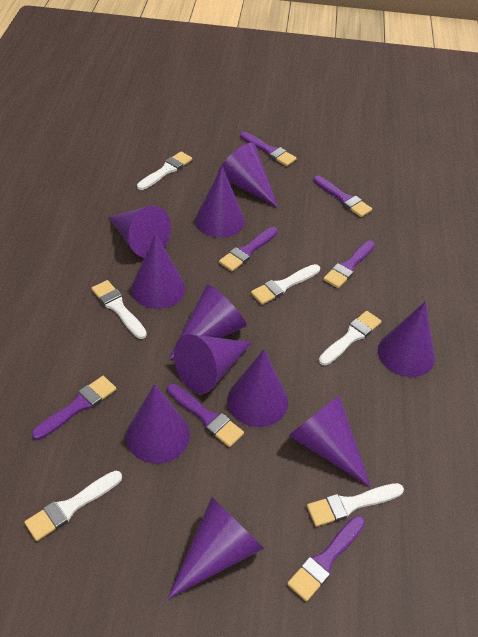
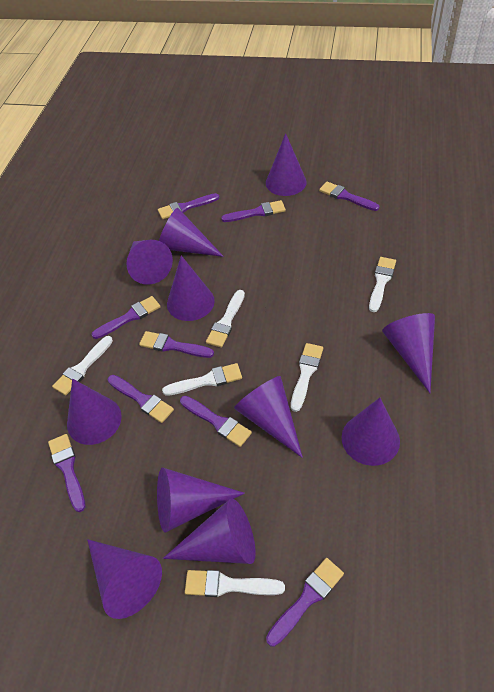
purple brush: 7 -> 9

